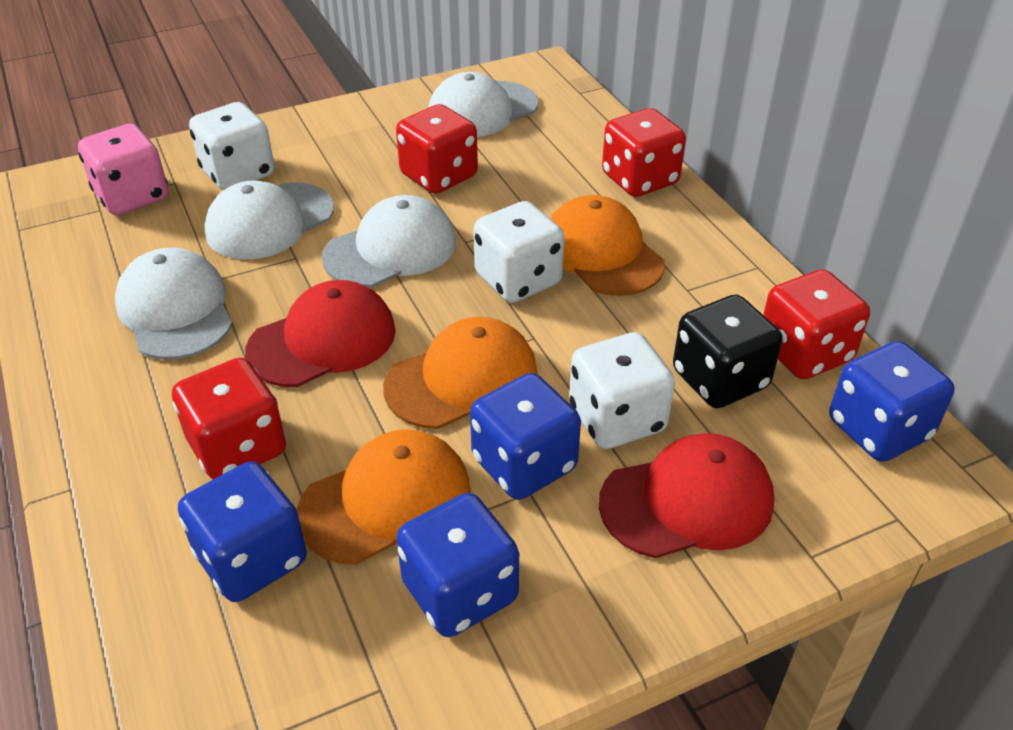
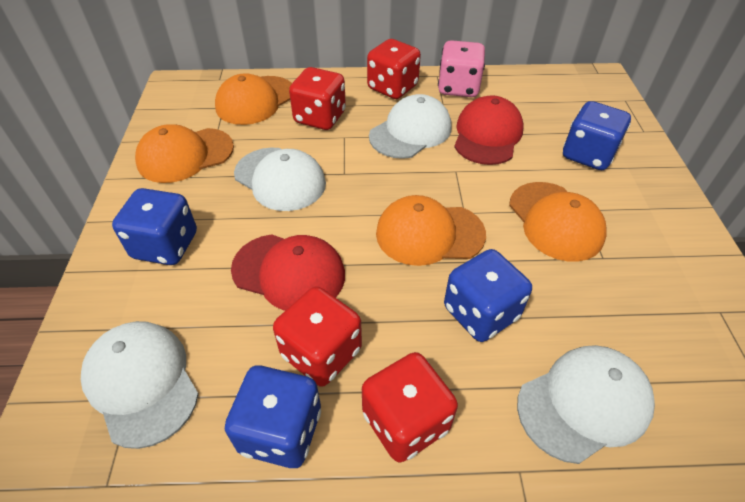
black dice: 1 -> 0
orange cap: 3 -> 4
white dice: 3 -> 0

